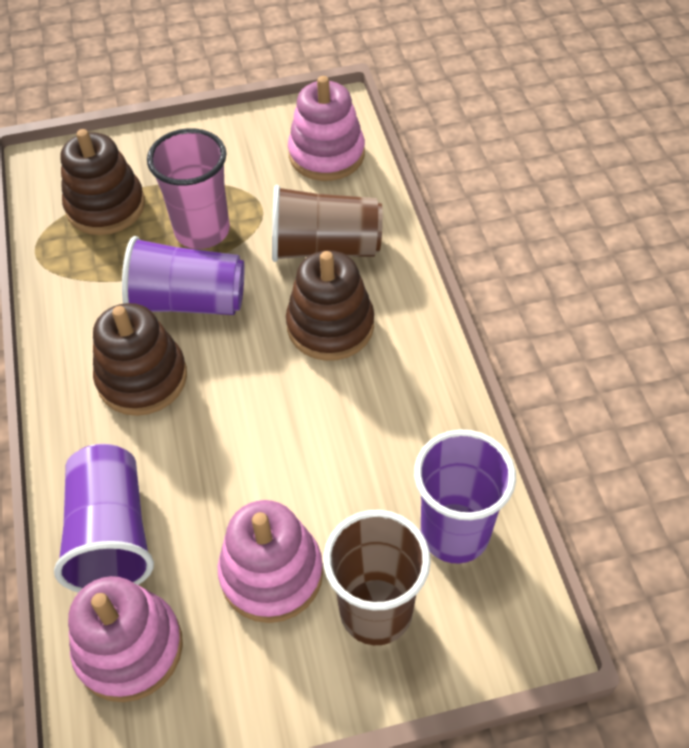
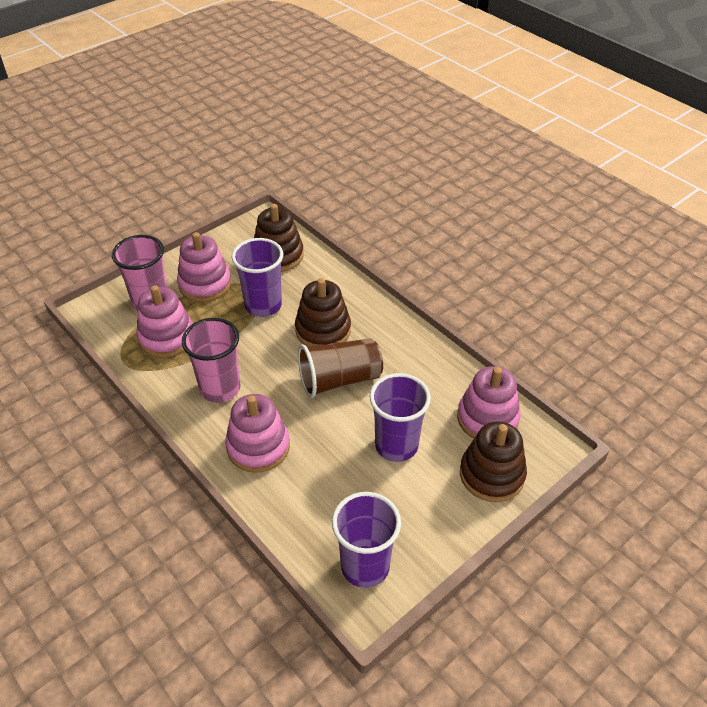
brown cup: 2 -> 1
pink cup: 1 -> 2
pink stacking toy: 3 -> 4

